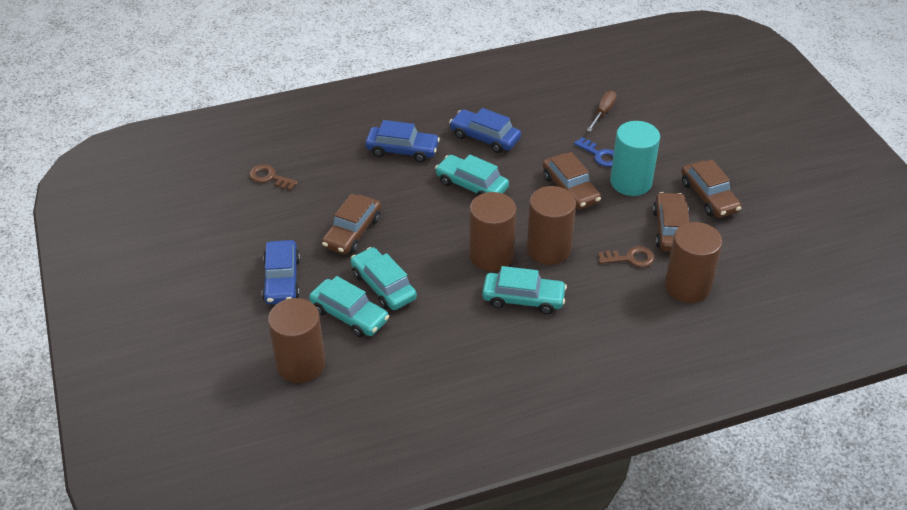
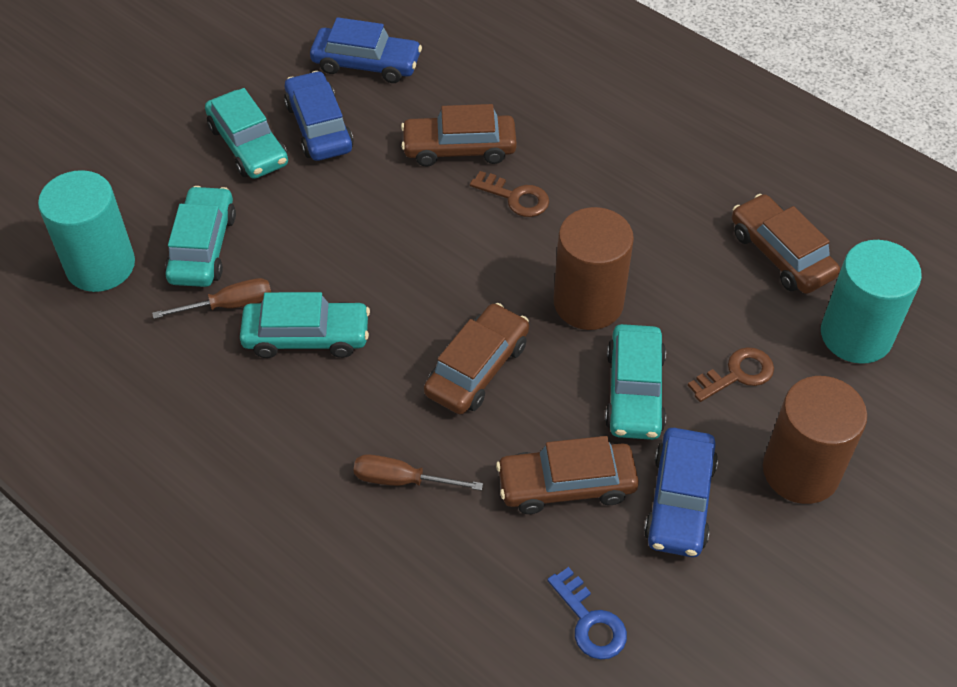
brown cylinder: 4 -> 2
brown screwdriver: 1 -> 2
turquoise cylinder: 1 -> 2

